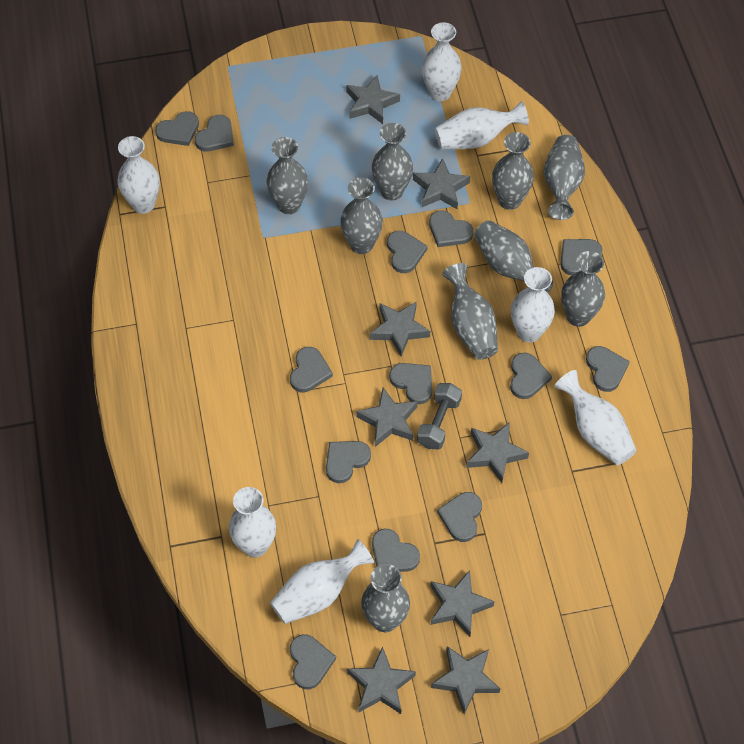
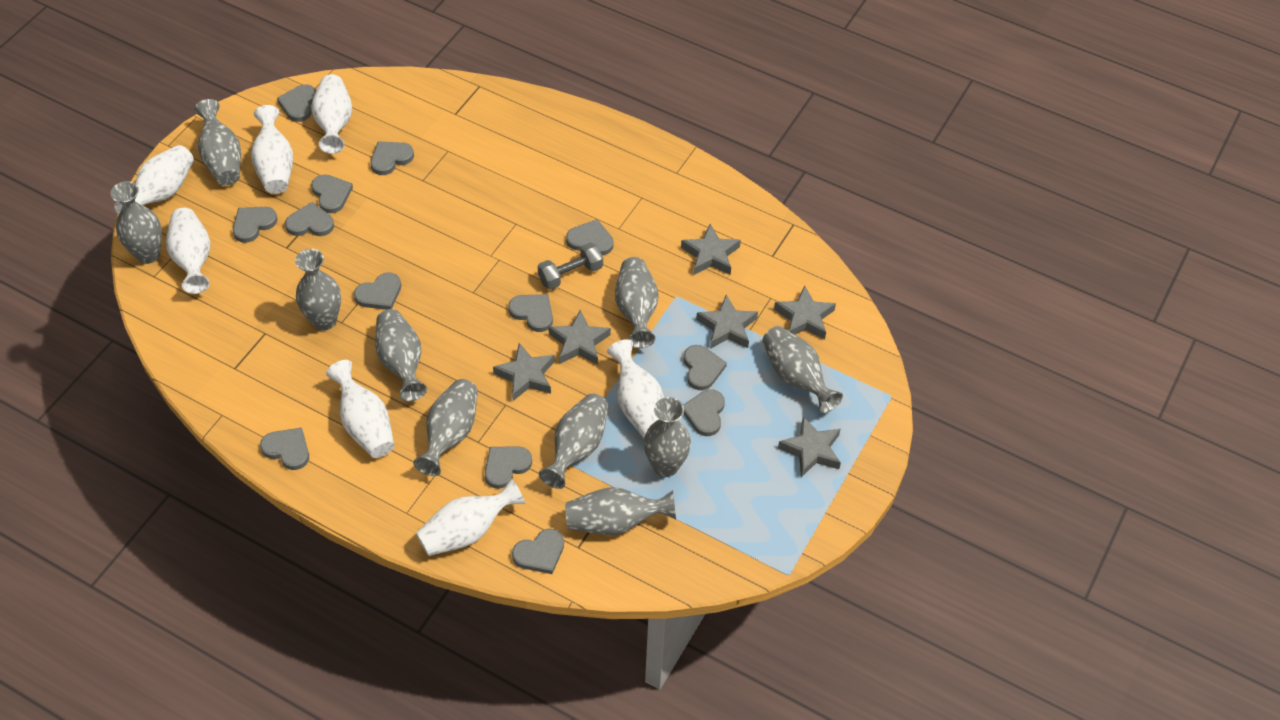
grey star: 8 -> 6
grey vase: 9 -> 10

